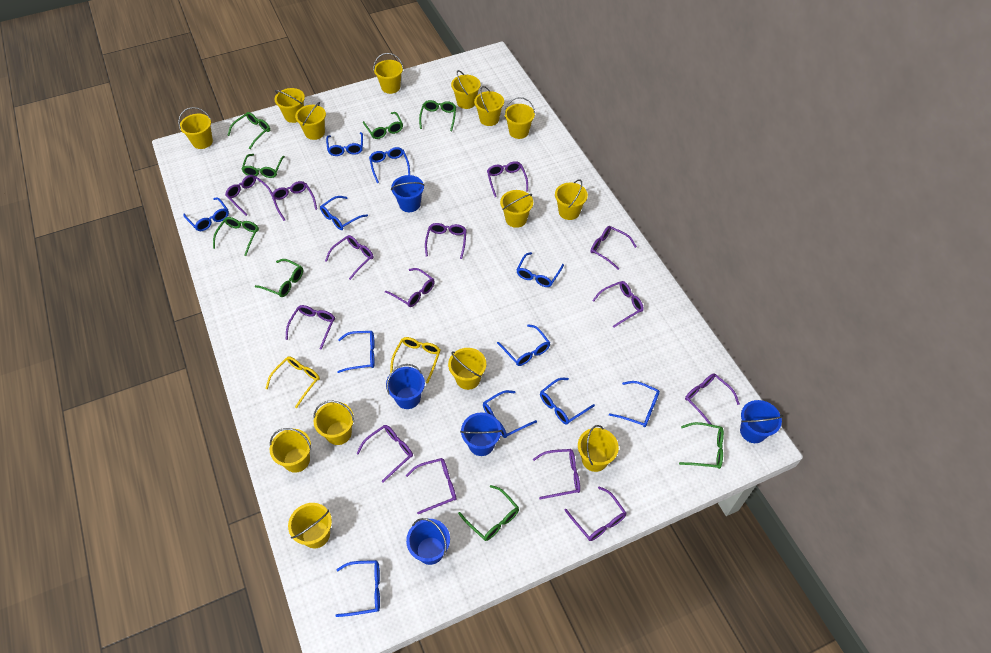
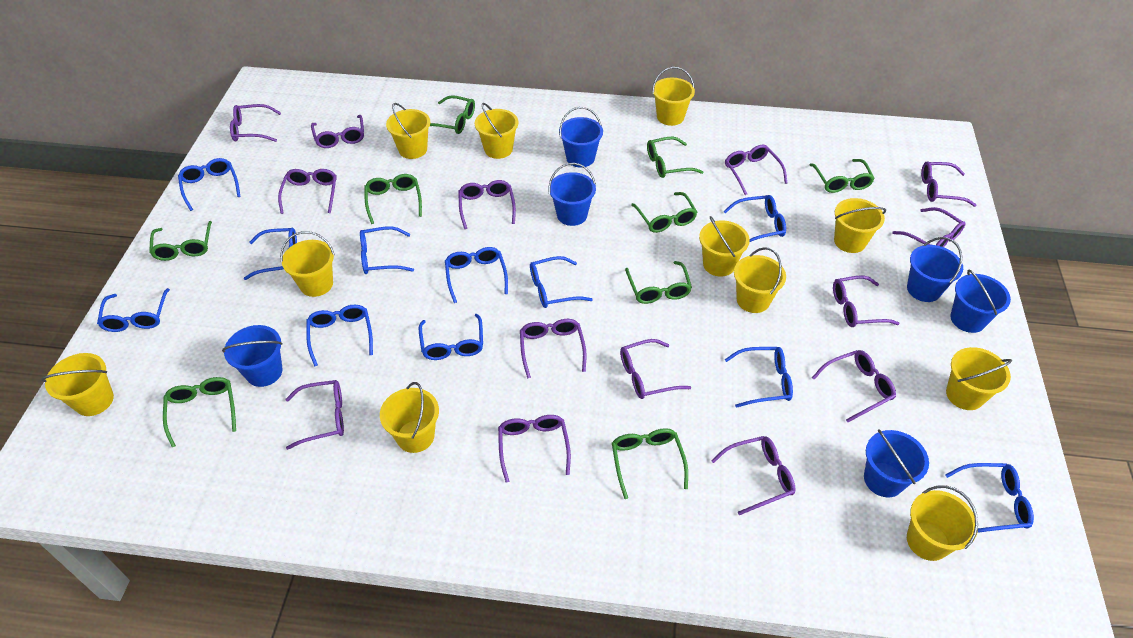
blue bucket: 5 -> 6
green glasses: 8 -> 9
yellow bucket: 14 -> 11
yellow glasses: 2 -> 0

